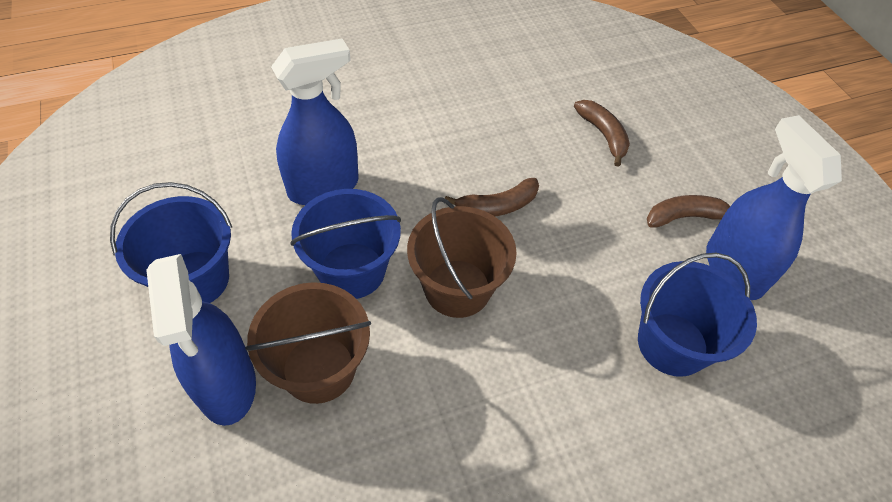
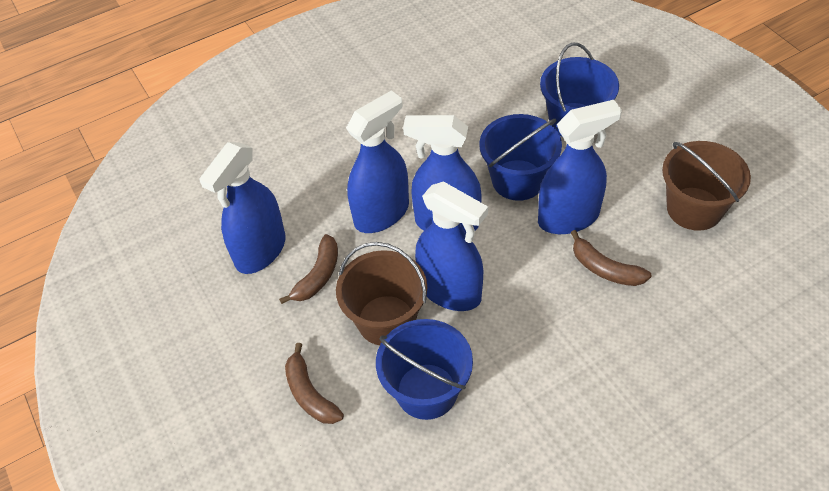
blue spray bottle: 3 -> 5

